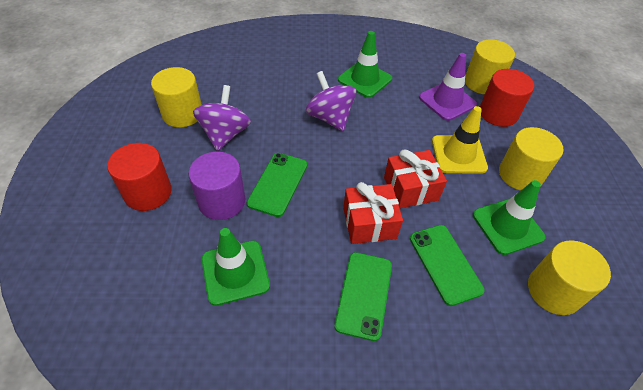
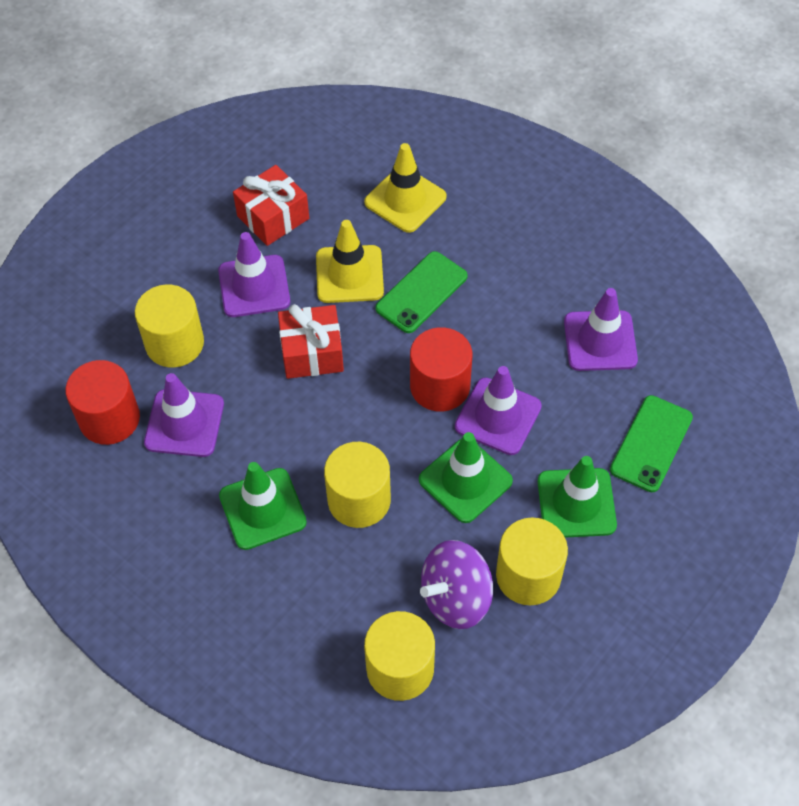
green phone: 3 -> 2
purple cylinder: 1 -> 0
purple spinning top: 2 -> 1
purple traffic cone: 1 -> 4
yellow traffic cone: 1 -> 2

